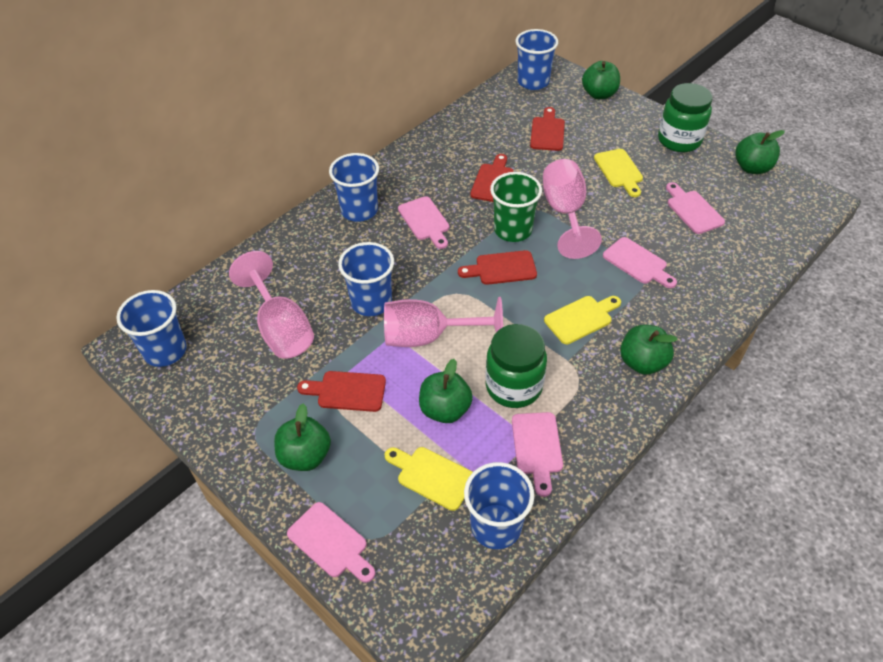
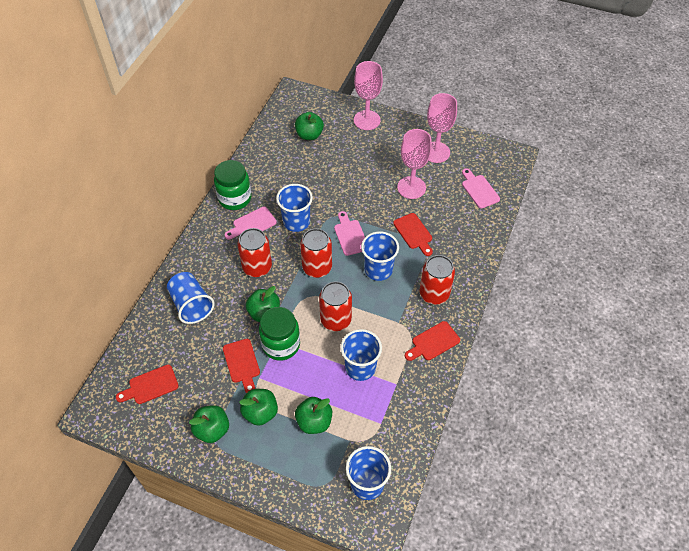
green cup: 1 -> 0
pink cutting board: 5 -> 3
red can: 0 -> 4
yellow cutting board: 3 -> 0

